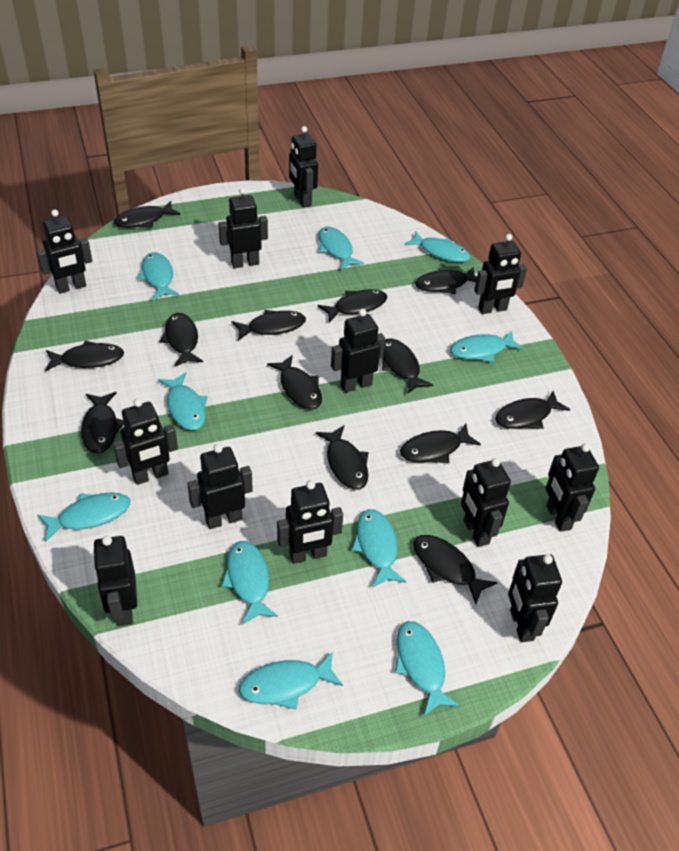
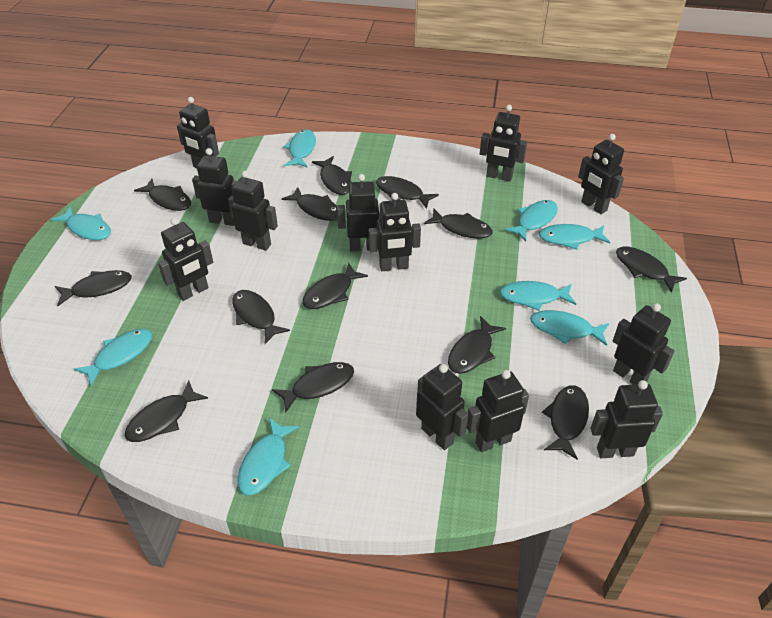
turquoise fish: 10 -> 8

